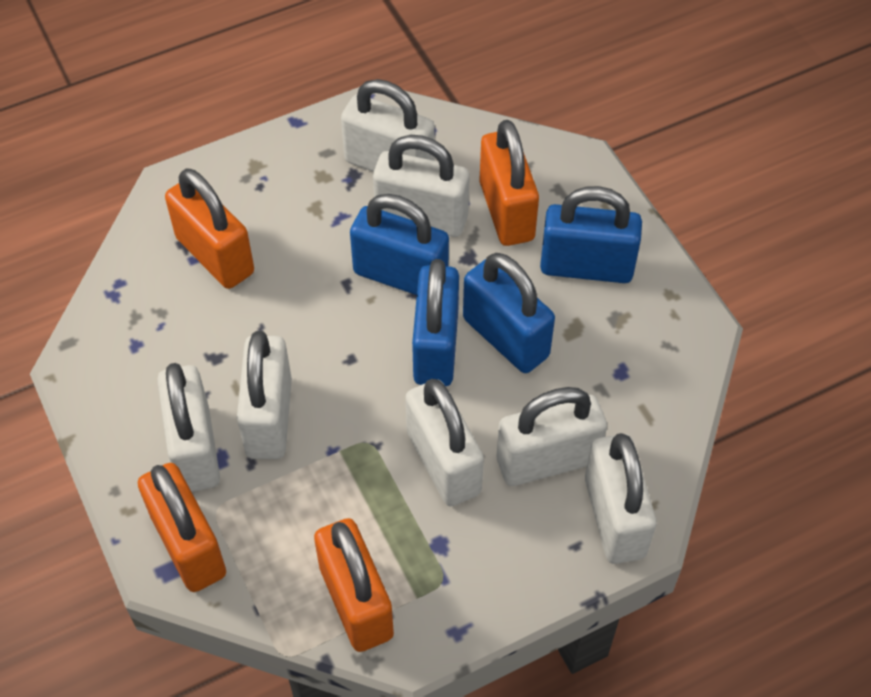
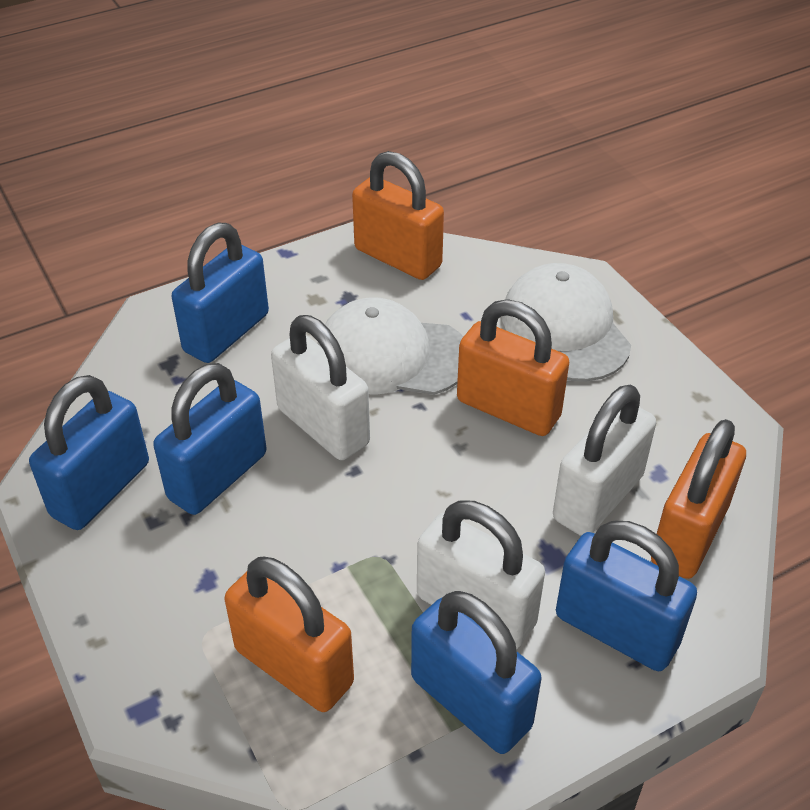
blue padlock: 4 -> 5
white cap: 0 -> 2
white padlock: 7 -> 3

